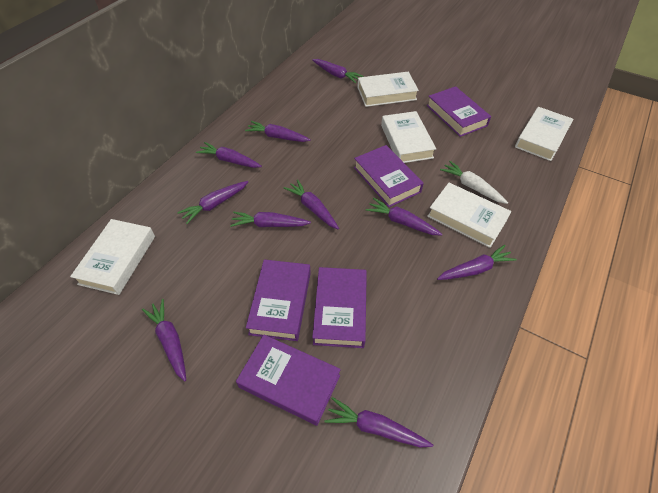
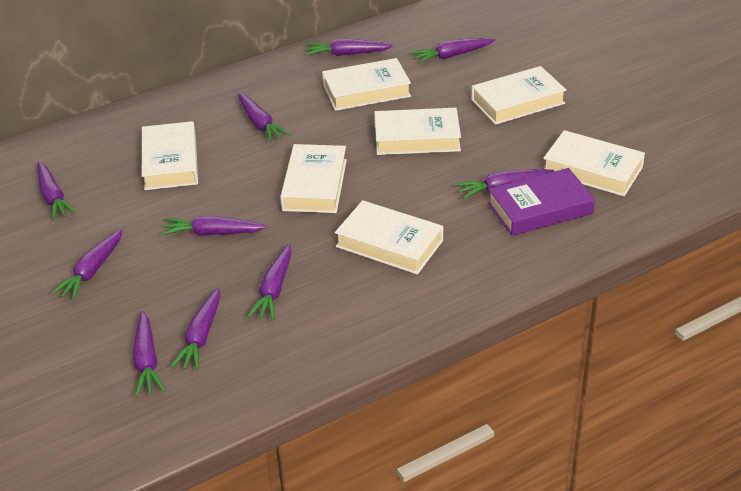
purple book: 5 -> 1
white book: 5 -> 7
white carrot: 1 -> 0

